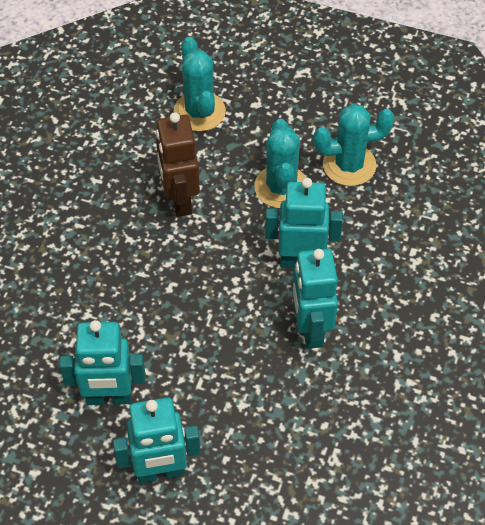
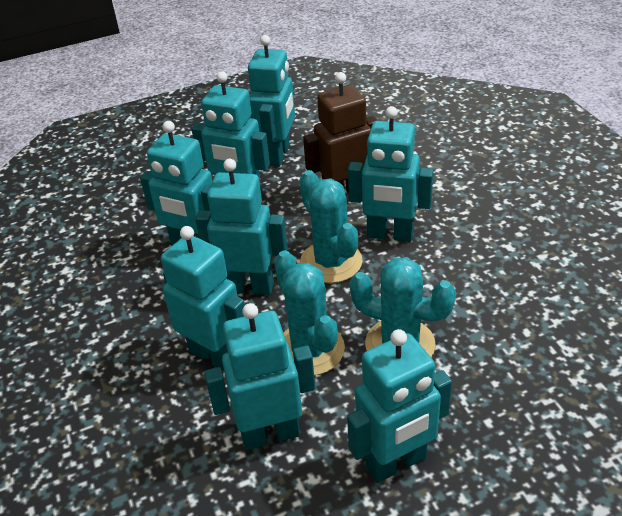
turquoise robot: 4 -> 8

